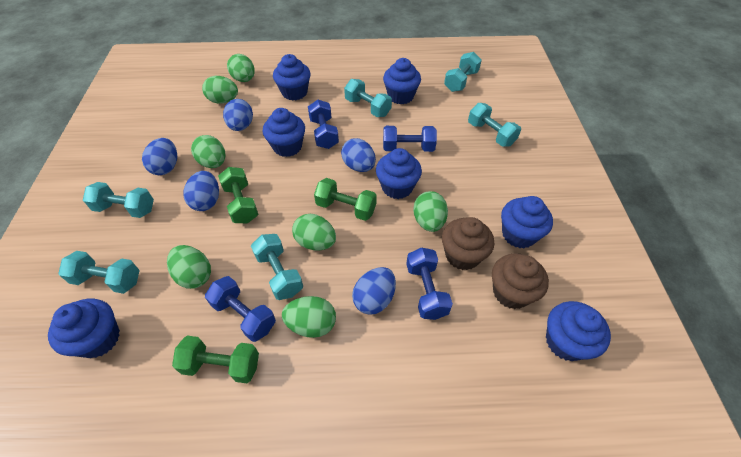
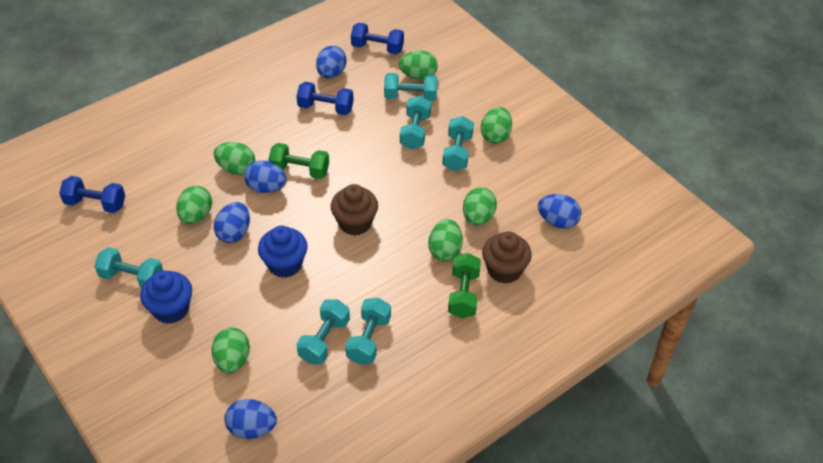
blue cupcake: 7 -> 2
blue dumbbell: 4 -> 3
green dumbbell: 3 -> 2

